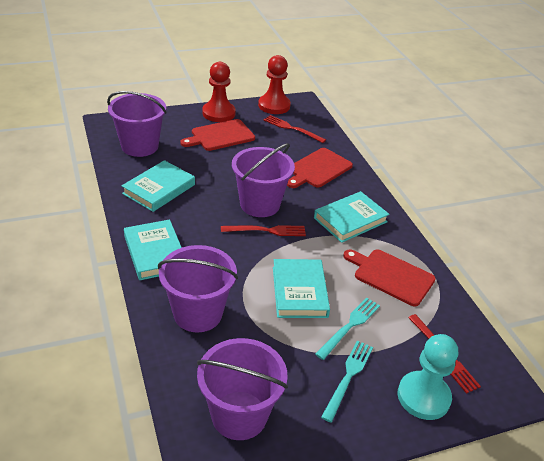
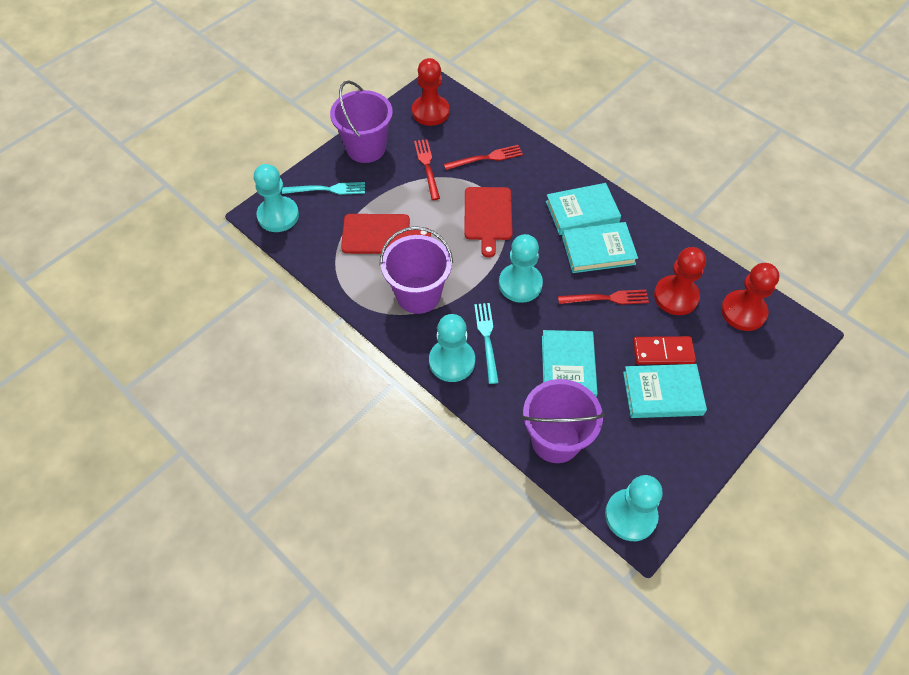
purple bucket: 4 -> 3
red cutting board: 3 -> 2
red domino: 0 -> 1
red pawn: 2 -> 3
turquoise pawn: 1 -> 4

